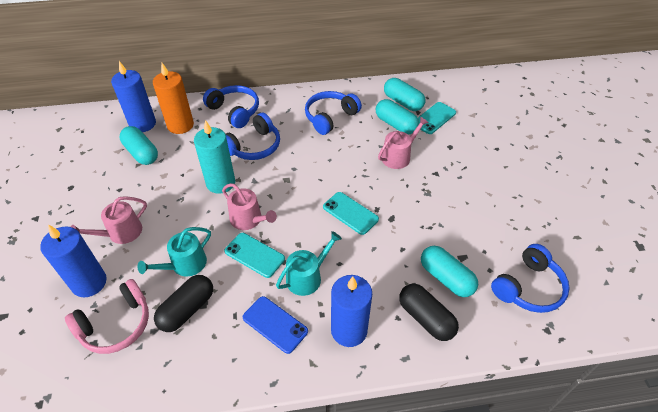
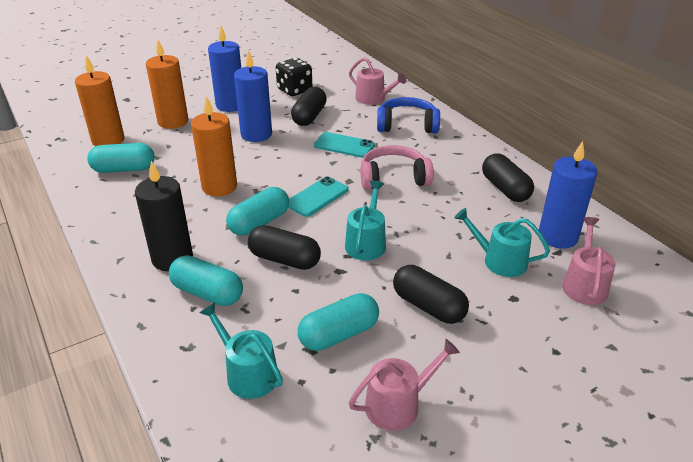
black candle: 0 -> 1
black capsule: 2 -> 4
black dice: 0 -> 1
blue headphones: 4 -> 1
blue phone: 1 -> 0
orange candle: 1 -> 3
turquoise candle: 1 -> 0
turquoise phone: 3 -> 2
turquoise watering can: 2 -> 3

